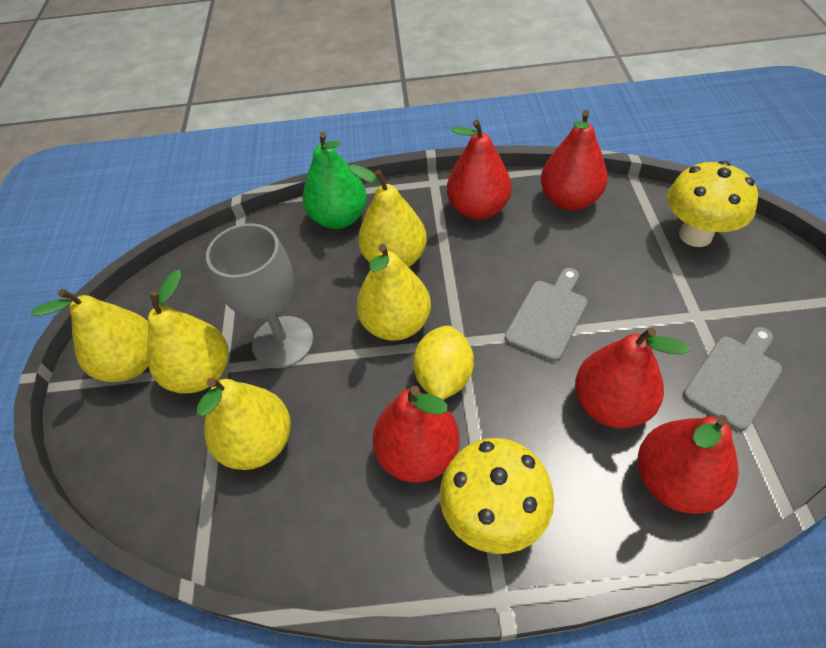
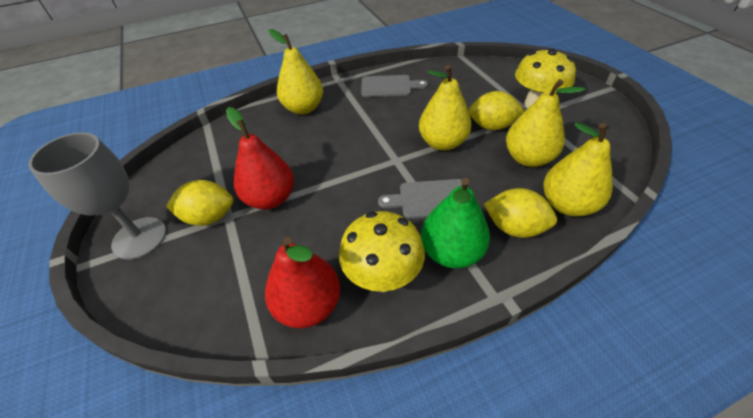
red pear: 5 -> 2
yellow lemon: 1 -> 3
yellow pear: 5 -> 4

